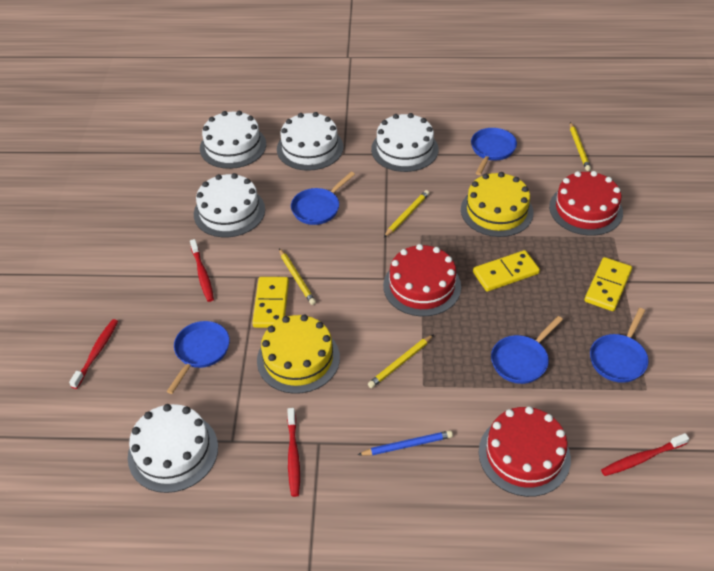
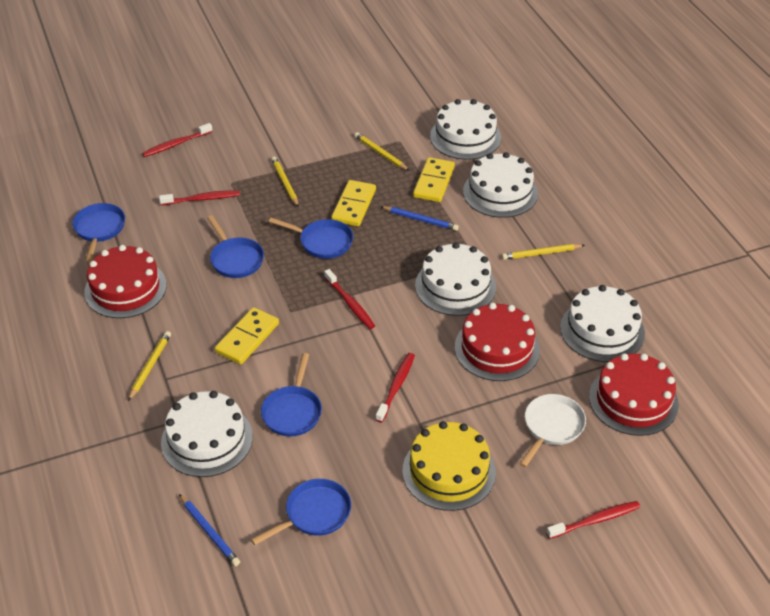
blue pencil: 1 -> 2
red toothbrush: 4 -> 5
white pan: 0 -> 1
yellow cake: 2 -> 1

